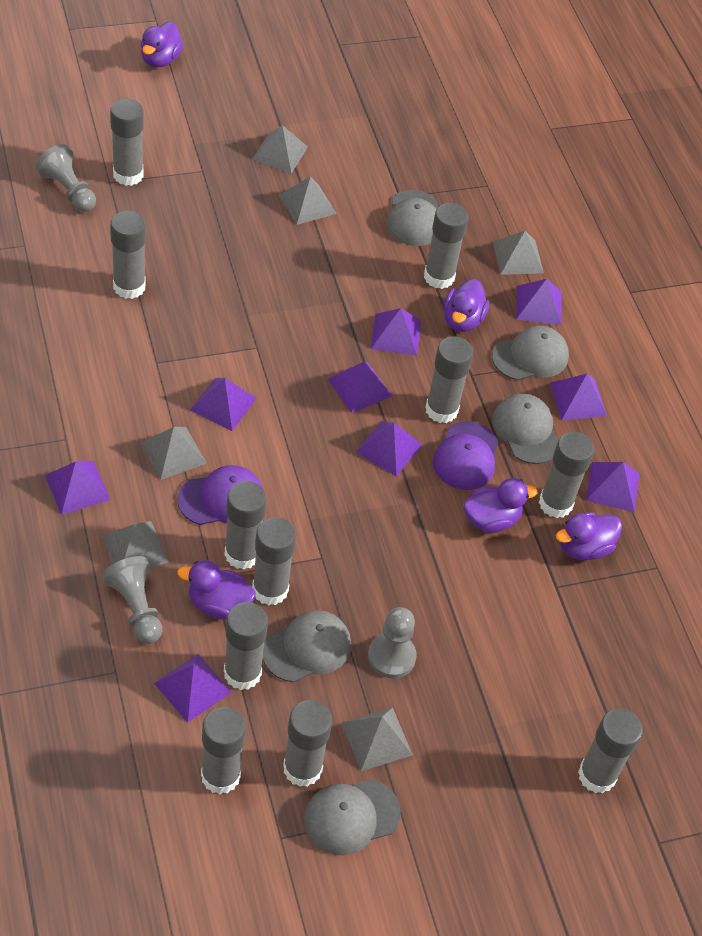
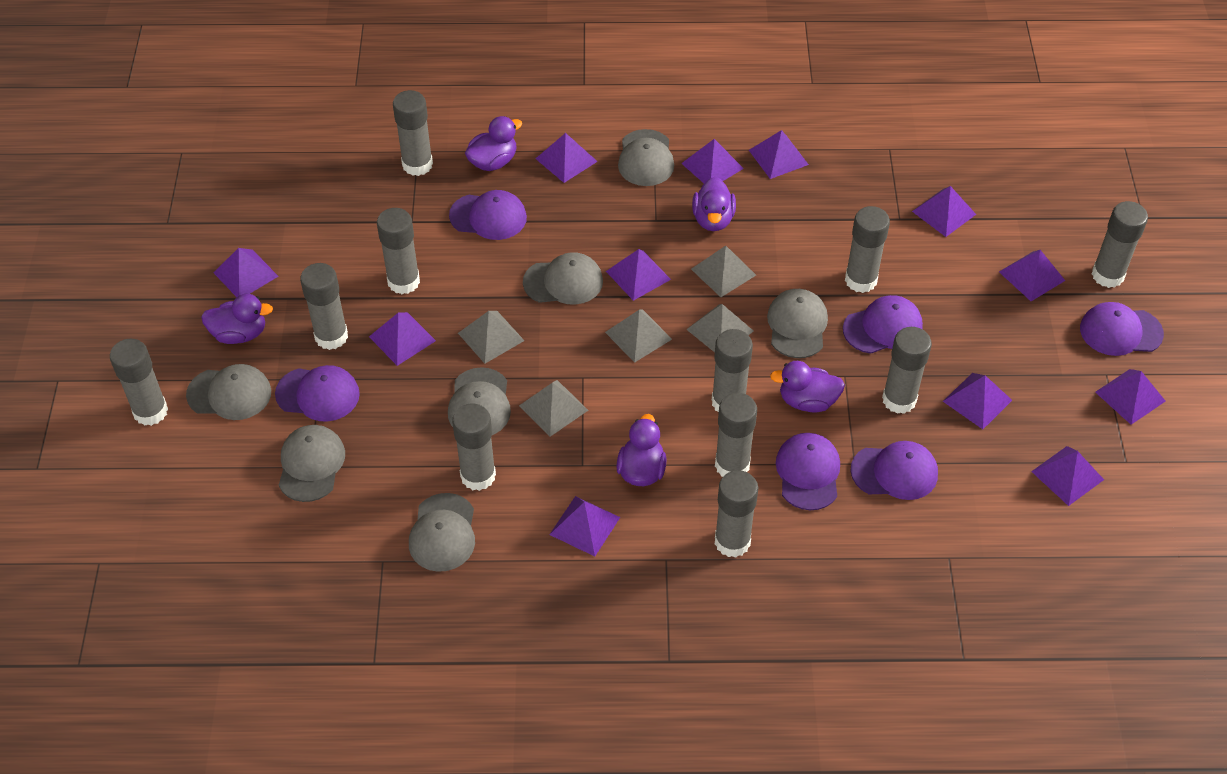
grey cap: 5 -> 7
grey pawn: 3 -> 0
grey pyramid: 6 -> 5
purple cap: 2 -> 6
purple pyramid: 9 -> 12

